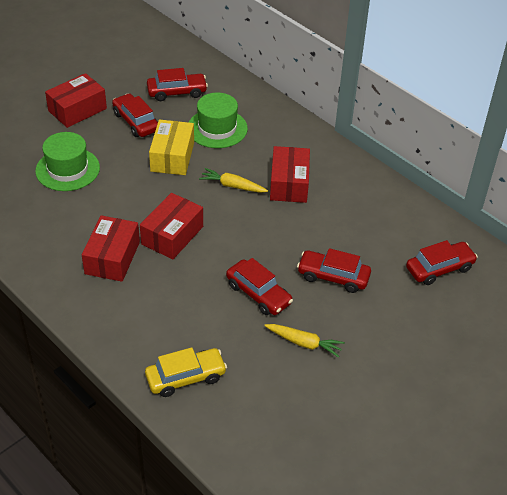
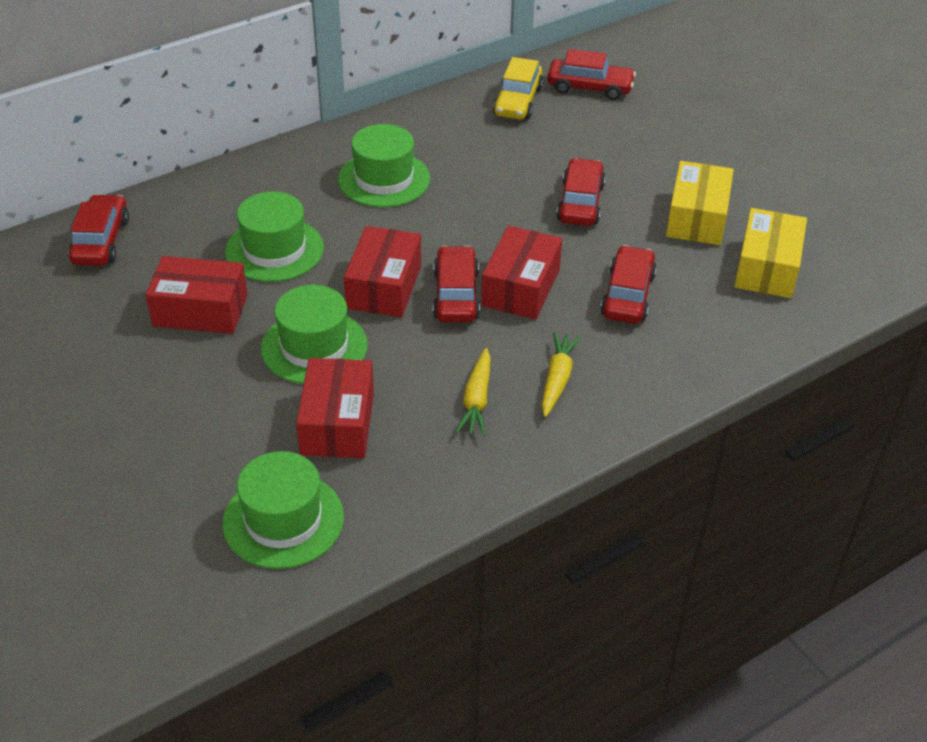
green hat: 2 -> 4
yellow box: 1 -> 2

